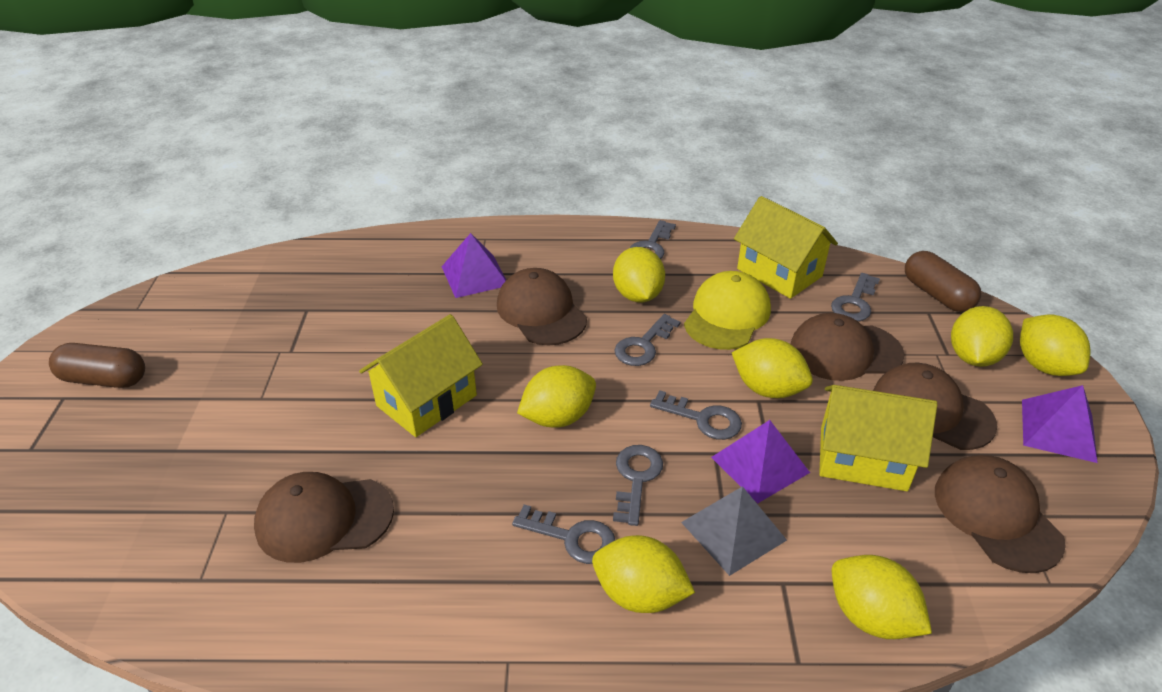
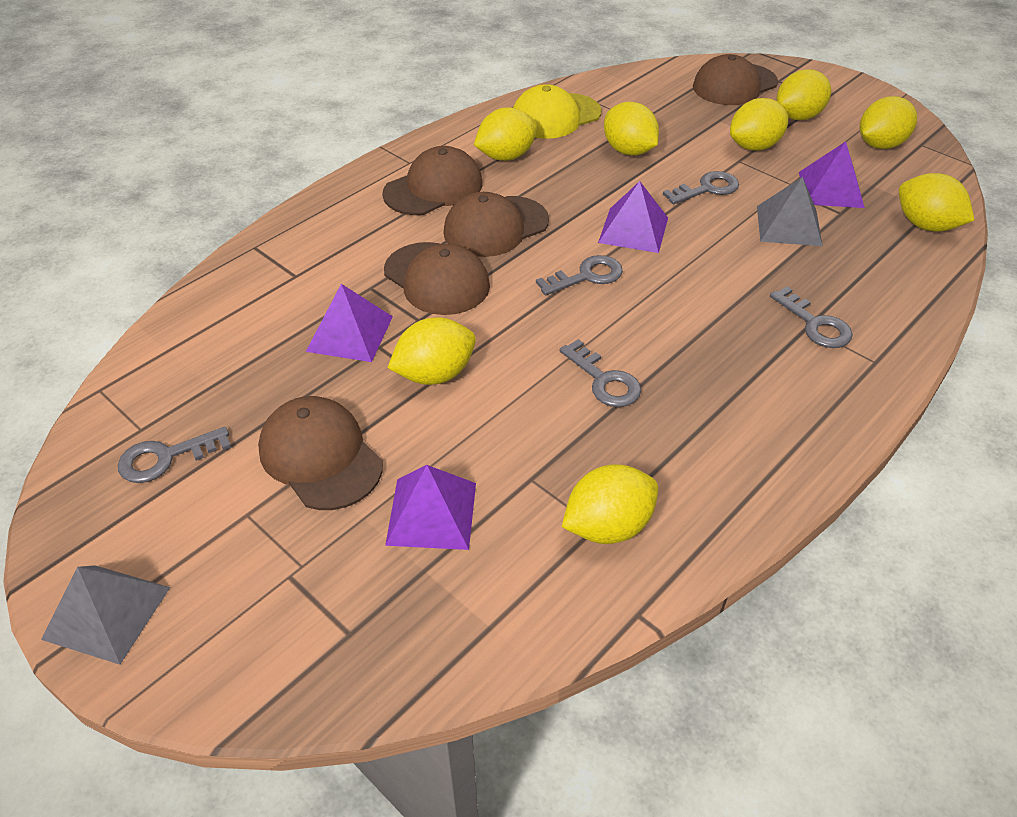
brown capsule: 2 -> 0
grey key: 6 -> 5
grey pyramid: 1 -> 2
purple pyramid: 3 -> 4
yellow house: 3 -> 0
yellow lemon: 7 -> 8

